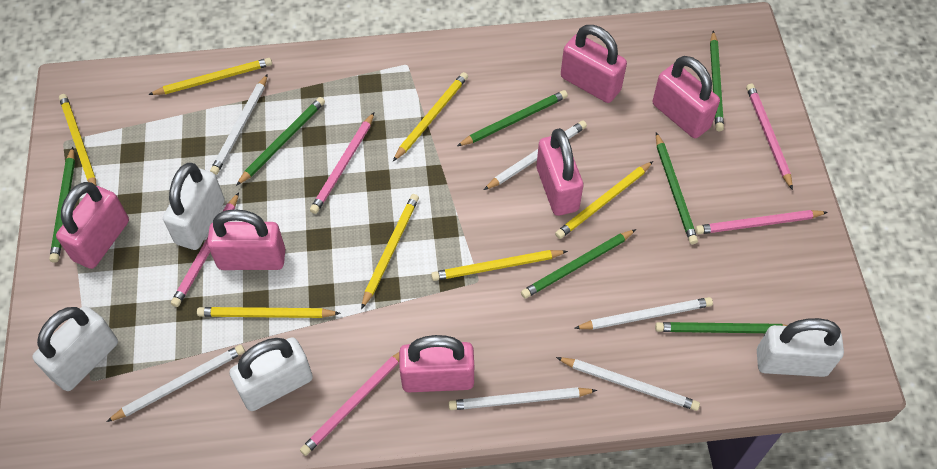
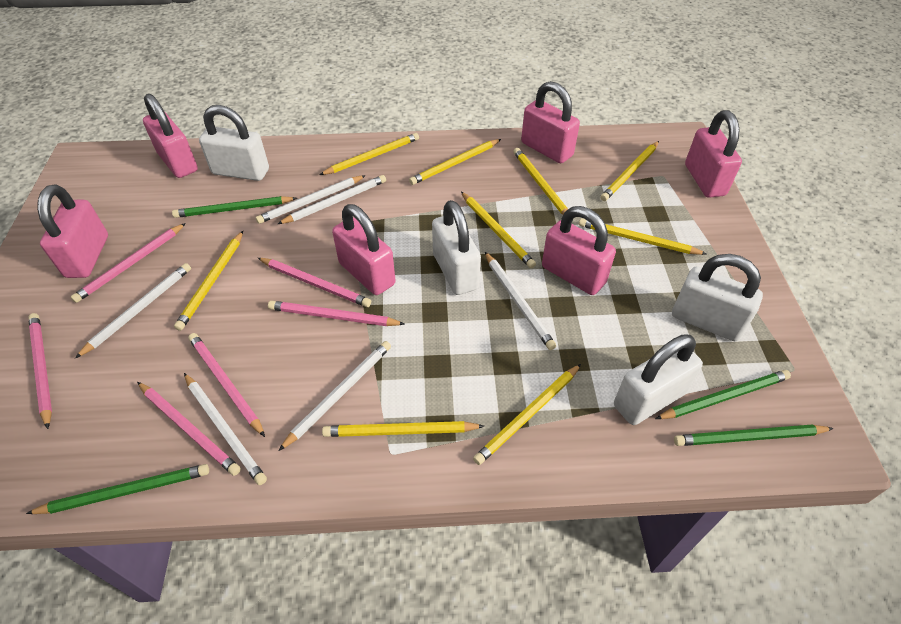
green pencil: 7 -> 4
pink pencil: 5 -> 6
yellow pencil: 7 -> 9

